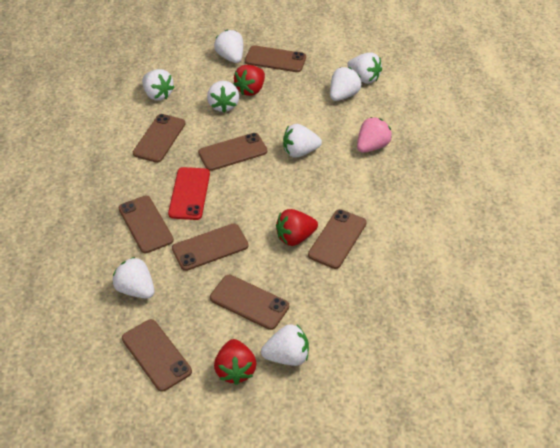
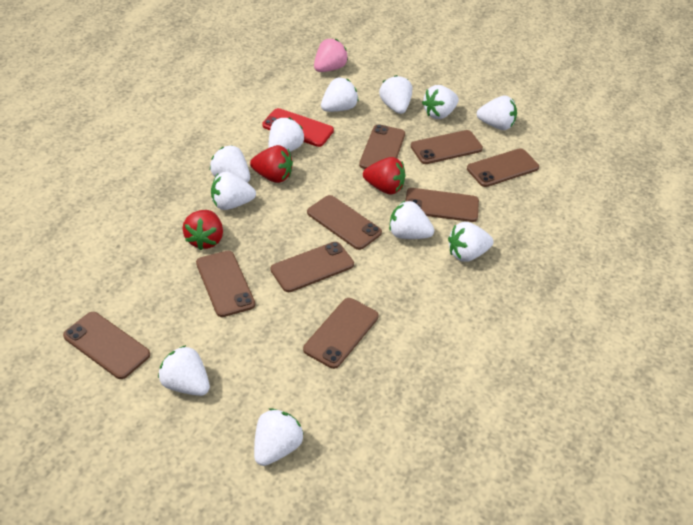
brown phone: 8 -> 9
white strawberry: 8 -> 11

